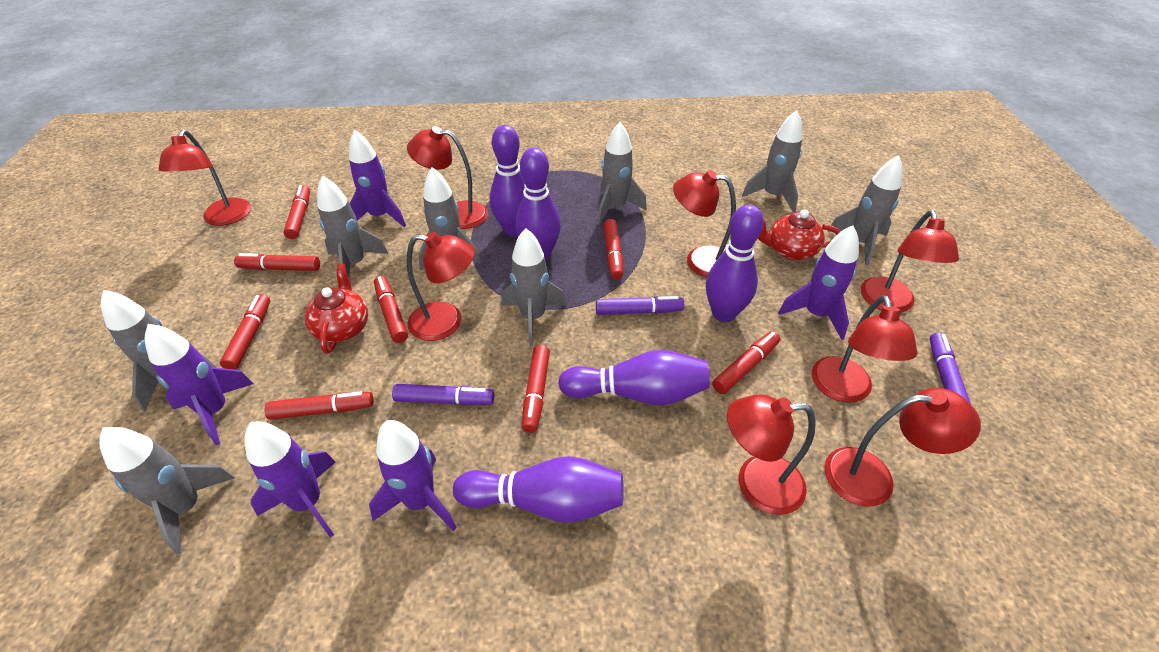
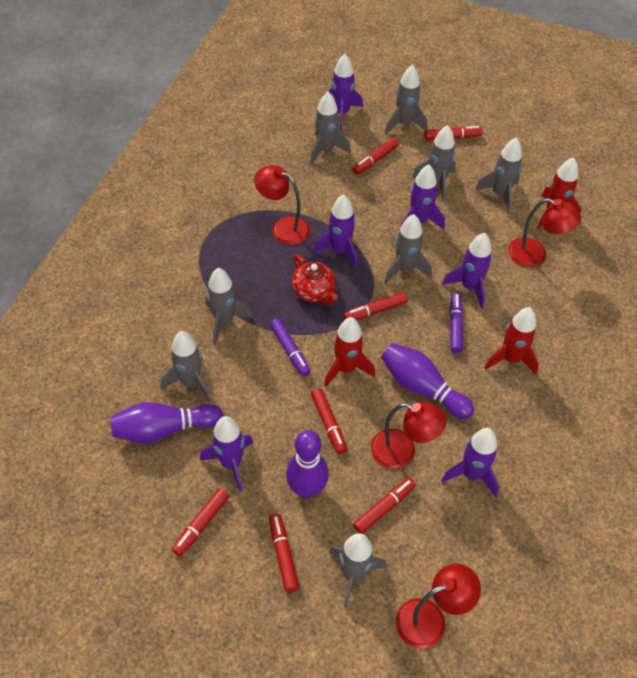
purple bowling pin: 5 -> 3
purple marker: 3 -> 2
purple rocket: 5 -> 6
red lamp: 8 -> 4
red marker: 8 -> 7
red rocket: 0 -> 3
red teapot: 2 -> 1

